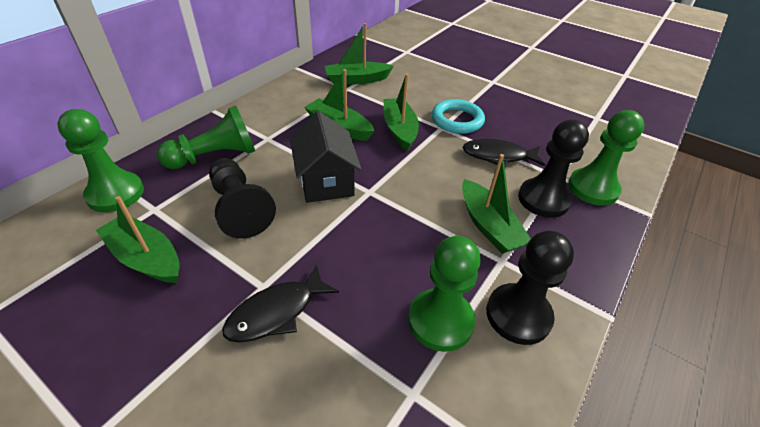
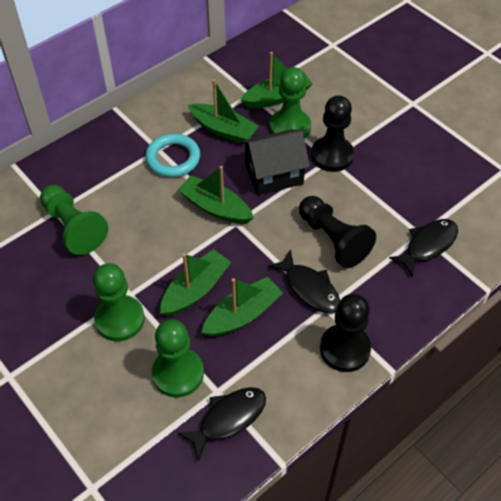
black fish: 2 -> 3

